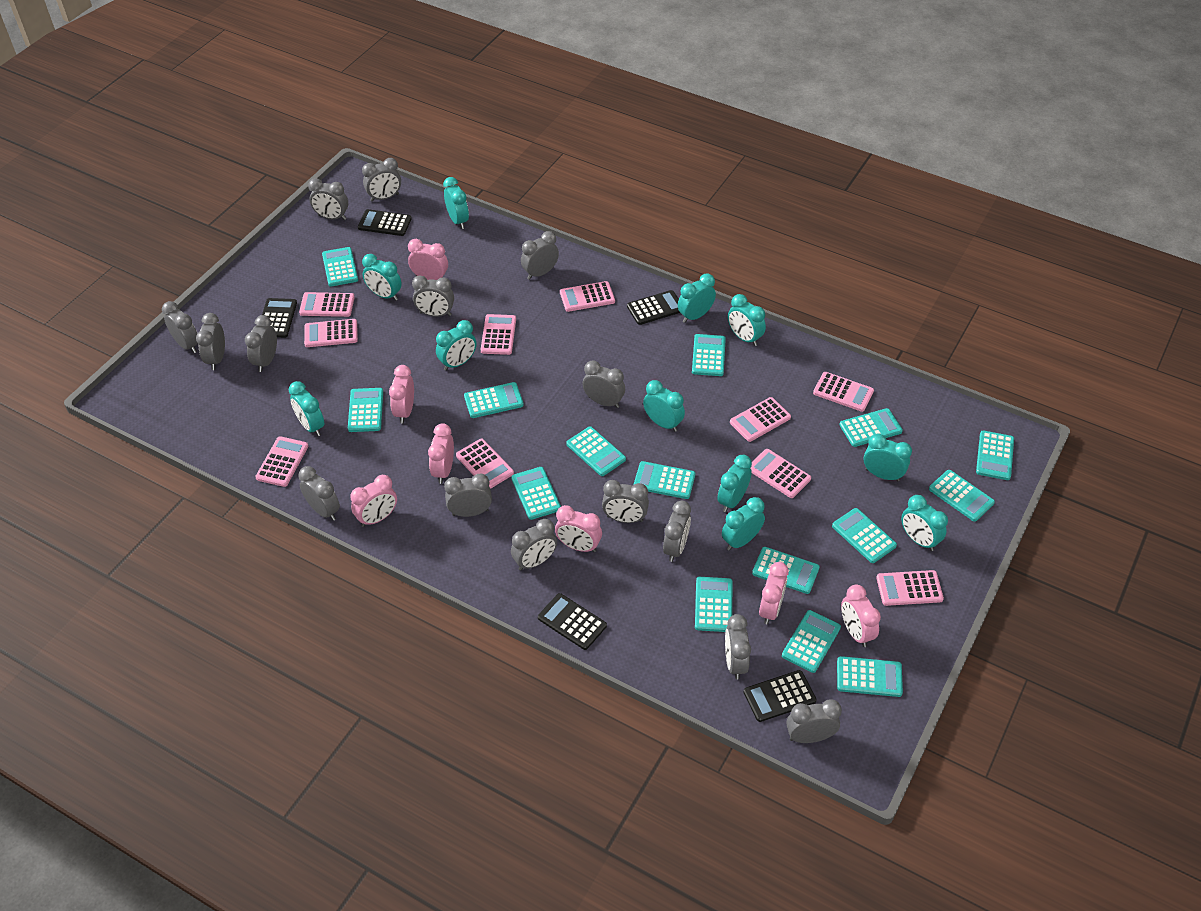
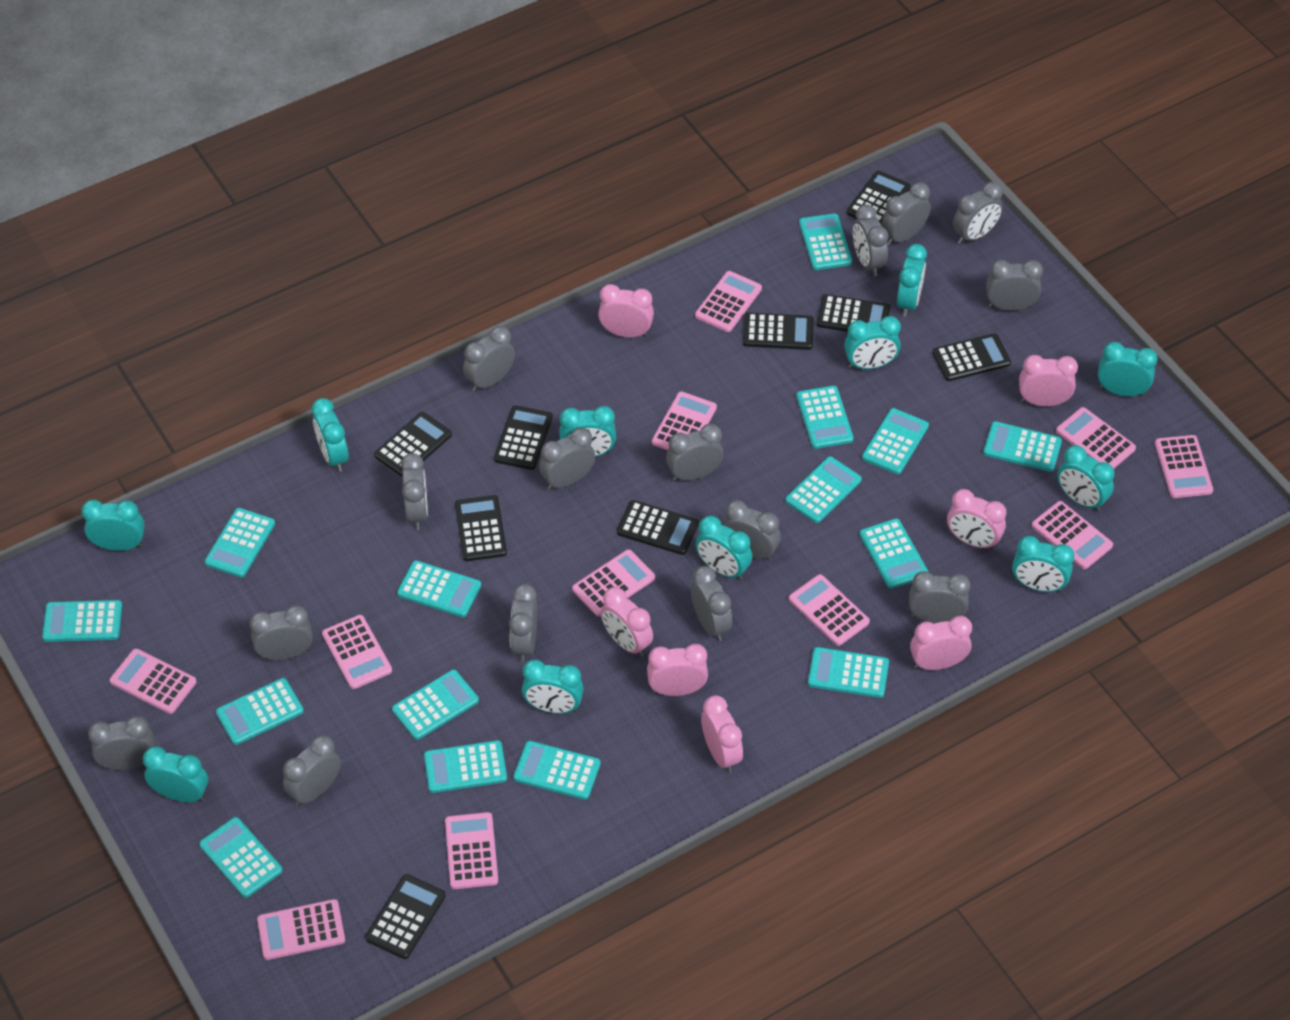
black calculator: 5 -> 9
pink calculator: 10 -> 11

